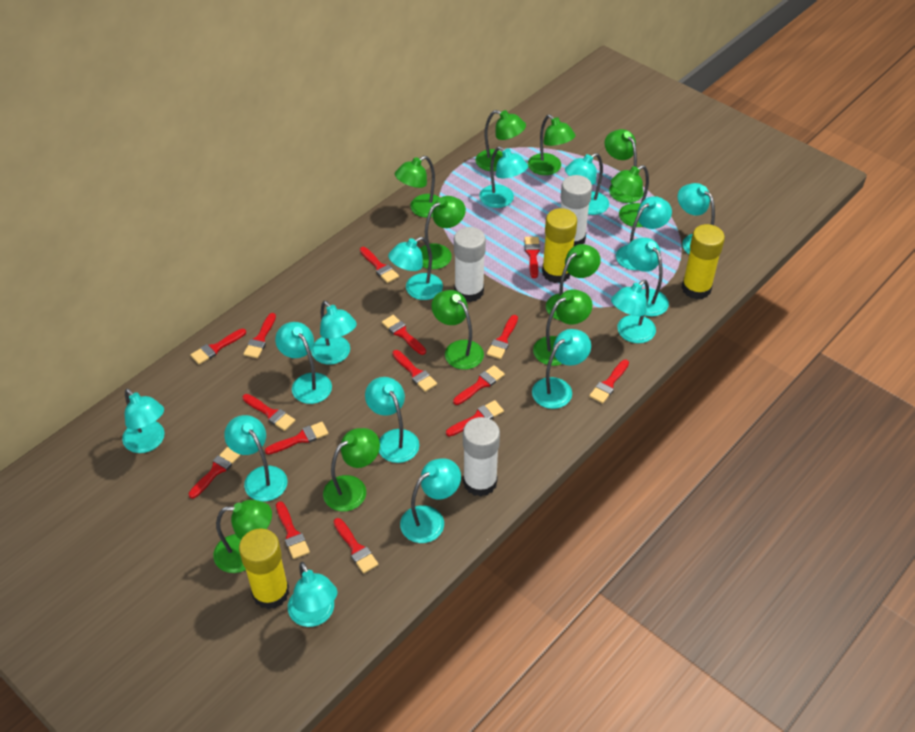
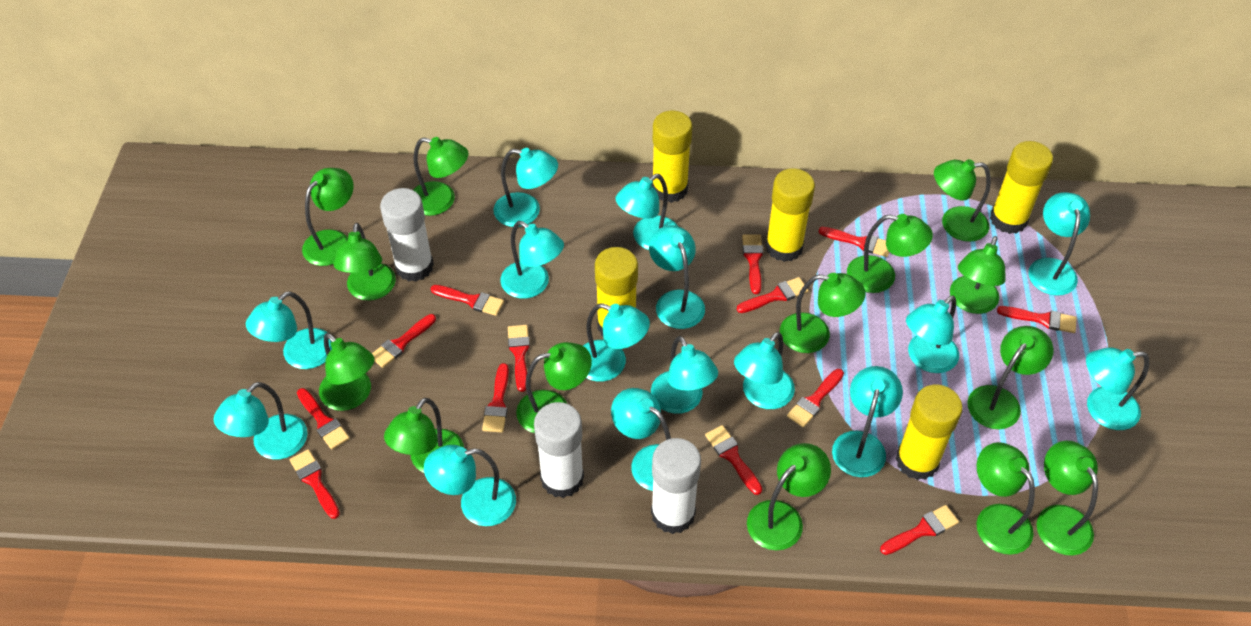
green lamp: 11 -> 14
red brush: 15 -> 13
yellow glue stick: 3 -> 5

